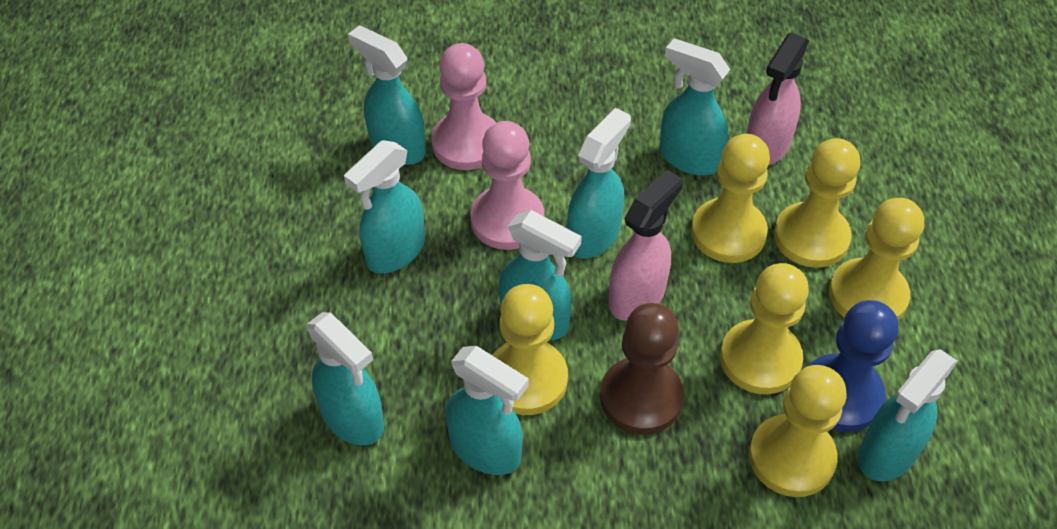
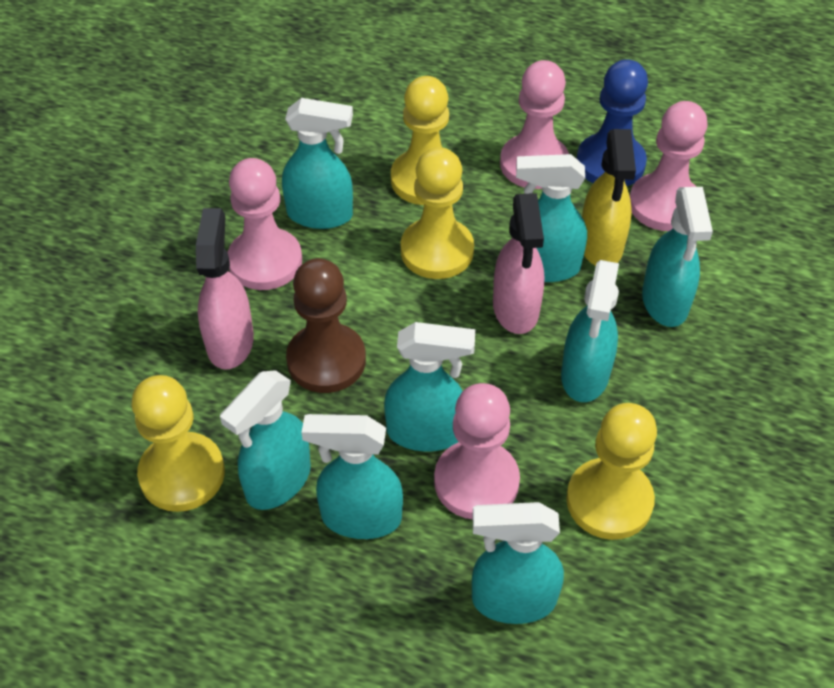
pink pawn: 2 -> 4
yellow pawn: 6 -> 4
yellow spray bottle: 0 -> 1

